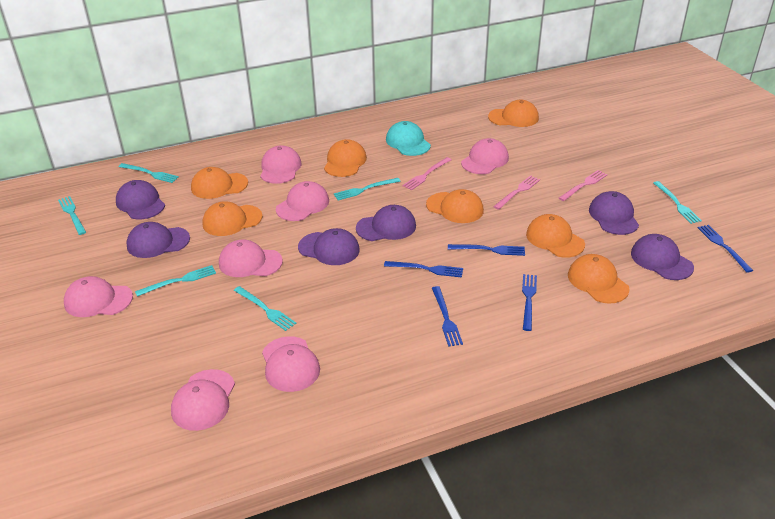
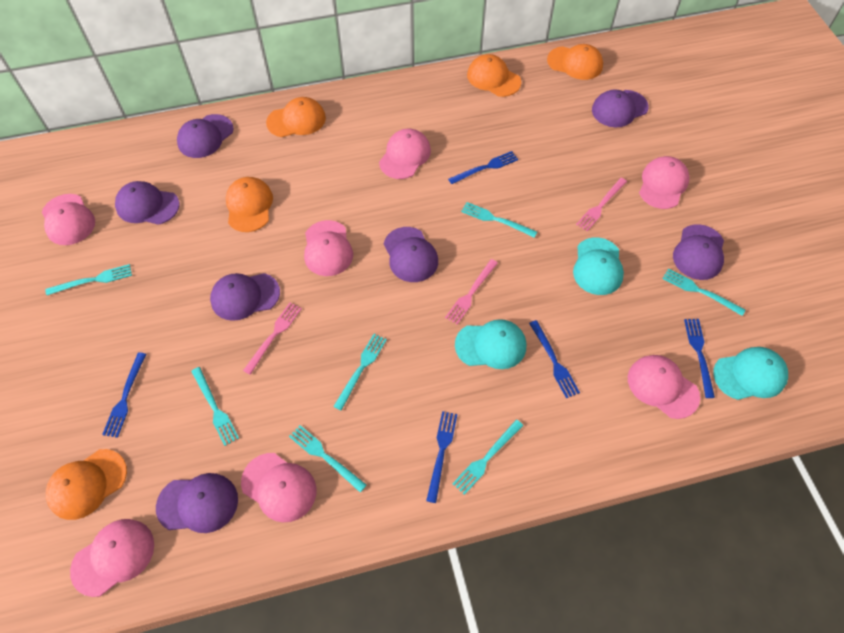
orange cap: 7 -> 5
purple cap: 6 -> 7
turquoise cap: 1 -> 3
turquoise fork: 6 -> 7

